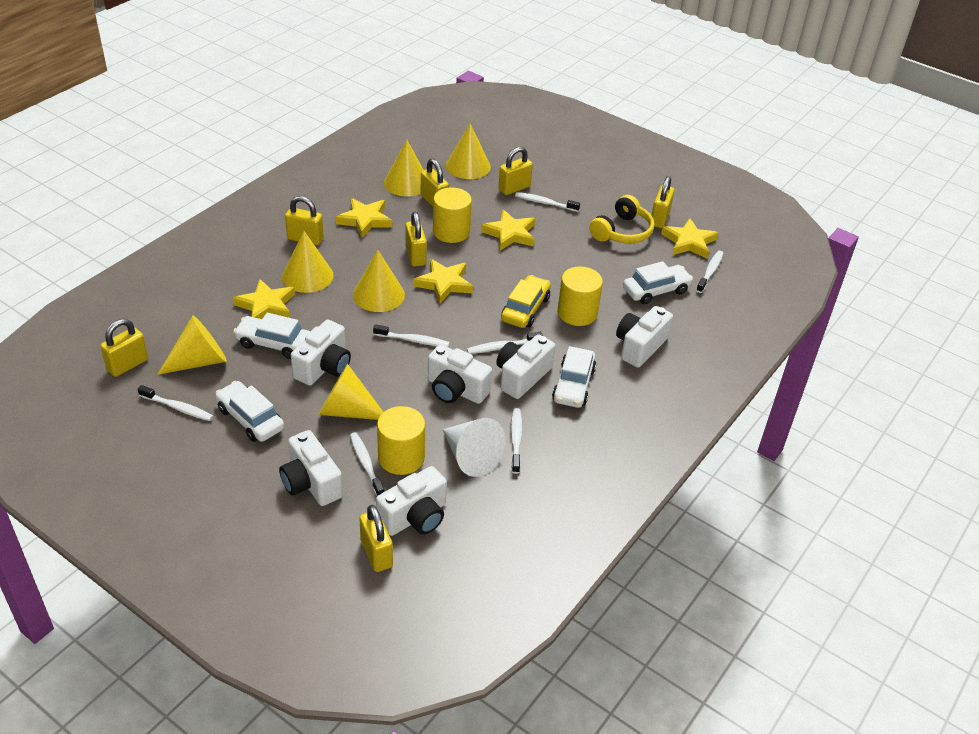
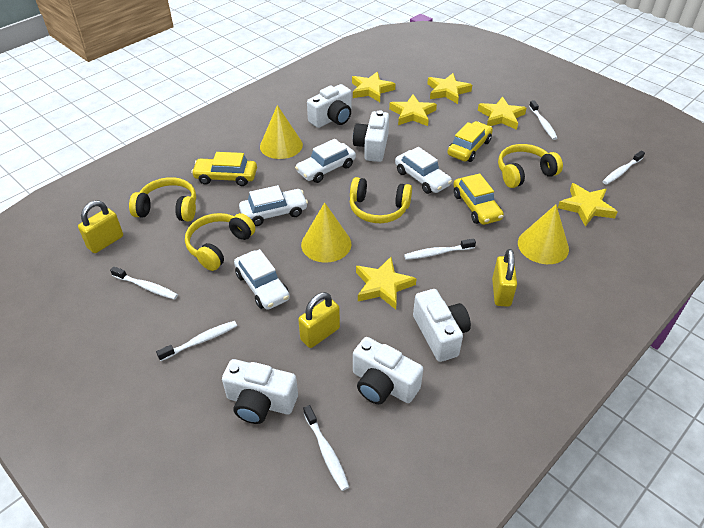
white camera: 6 -> 5
white cone: 1 -> 0
white toothbrush: 7 -> 6
yellow car: 1 -> 3
yellow cone: 6 -> 3
yellow cylinder: 3 -> 0
yellow headphones: 1 -> 4
yellow padlock: 7 -> 3
yellow star: 5 -> 6

